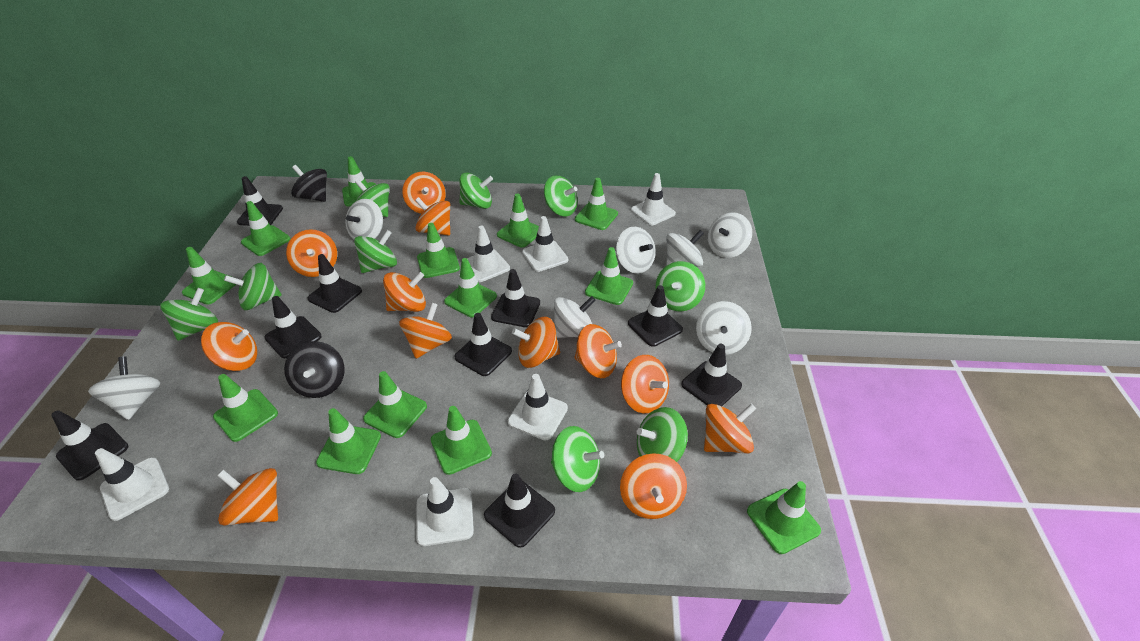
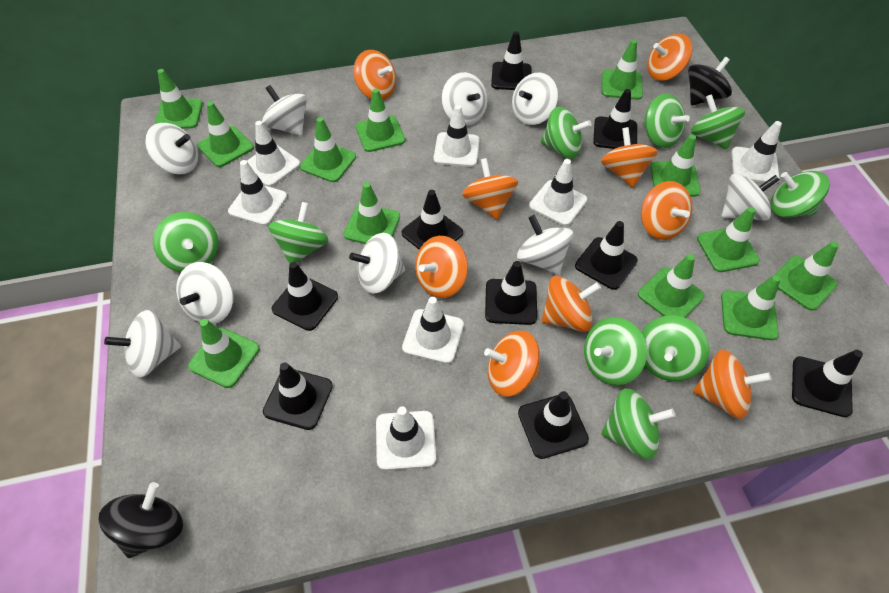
green traffic cone: 13 -> 12
orange spinning top: 12 -> 9
white spinning top: 7 -> 9
white traffic cone: 6 -> 7

